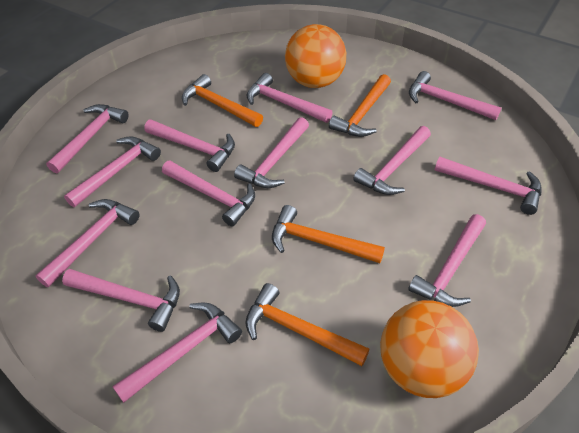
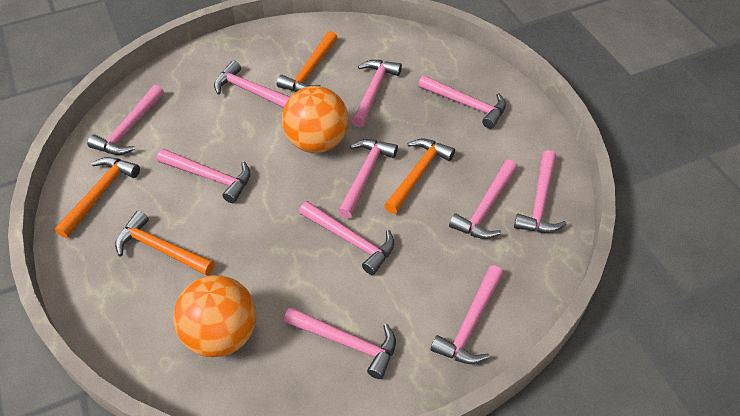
pink hammer: 13 -> 11

